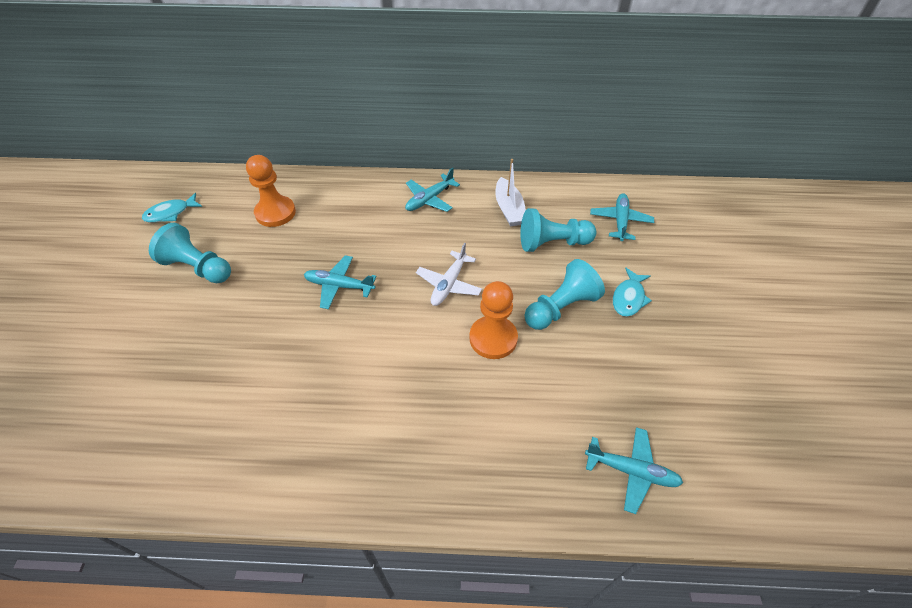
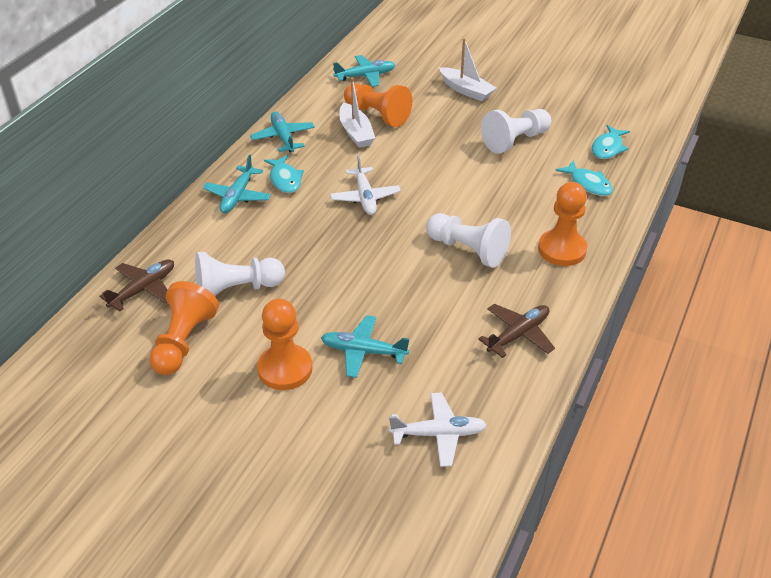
brown plane: 0 -> 2
orange pawn: 2 -> 4
turquoise fish: 2 -> 3
turquoise pawn: 3 -> 0
white boat: 1 -> 2
white pawn: 0 -> 3
white plane: 1 -> 2

